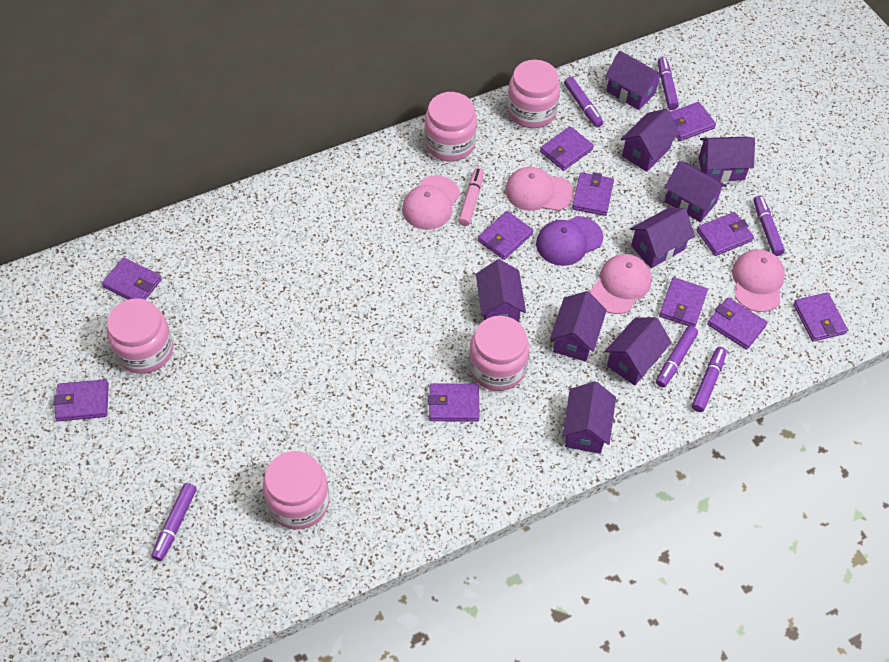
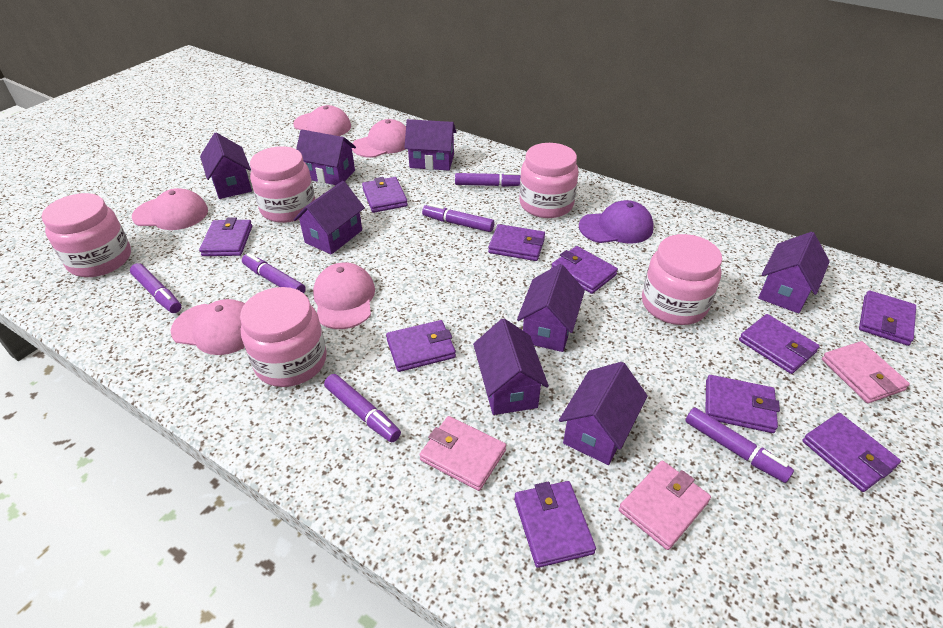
pink cap: 4 -> 5
pink marker: 1 -> 0
pink wallet: 0 -> 3
purple house: 9 -> 8
purple wallet: 11 -> 10

